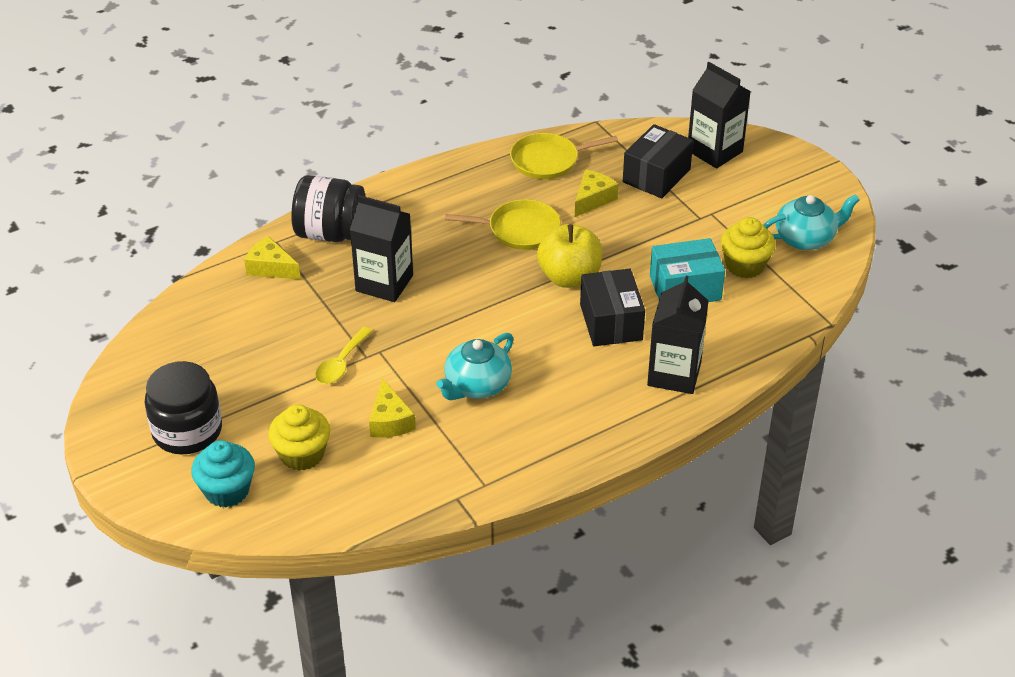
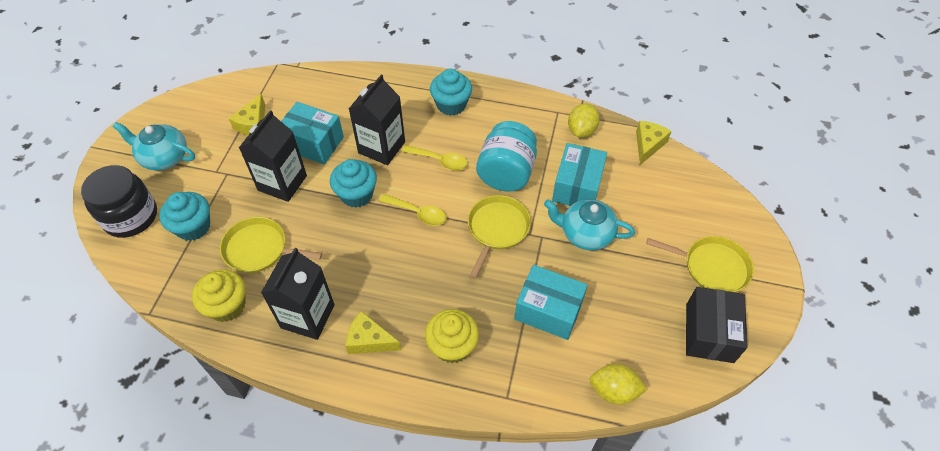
black box: 2 -> 1
black jar: 2 -> 1
turquoise box: 1 -> 3
turquoise cupcake: 1 -> 3
turquoise jar: 0 -> 1
yellow apple: 1 -> 0
yellow lemon: 0 -> 2
yellow pan: 2 -> 3
yellow spoon: 1 -> 2

